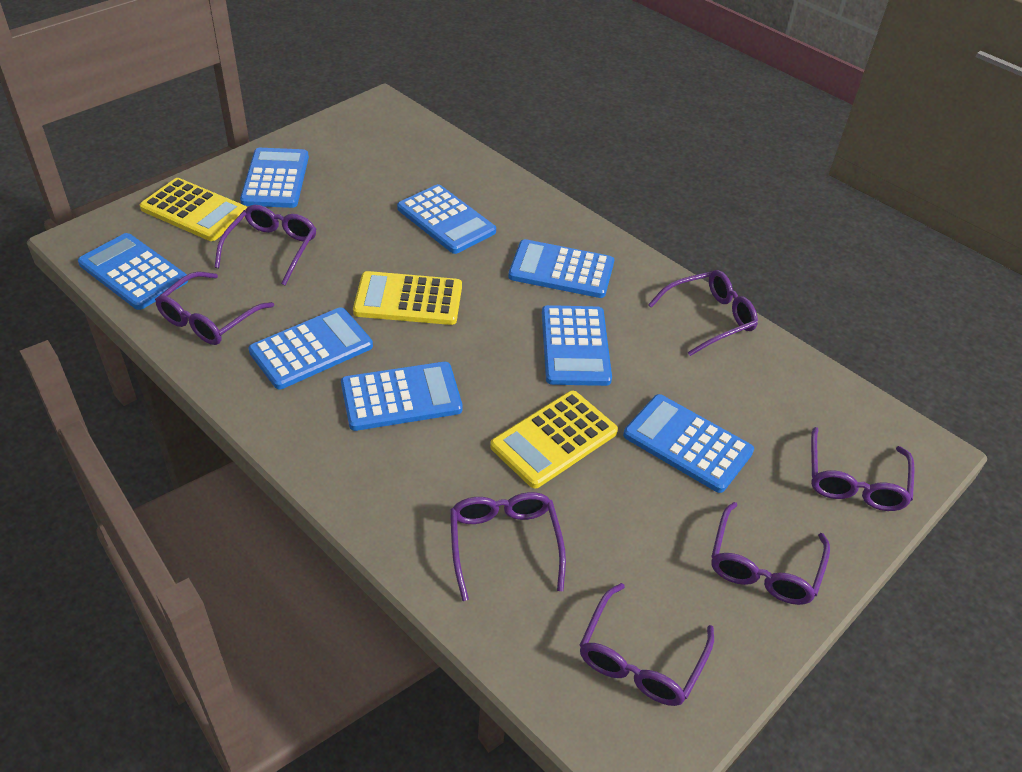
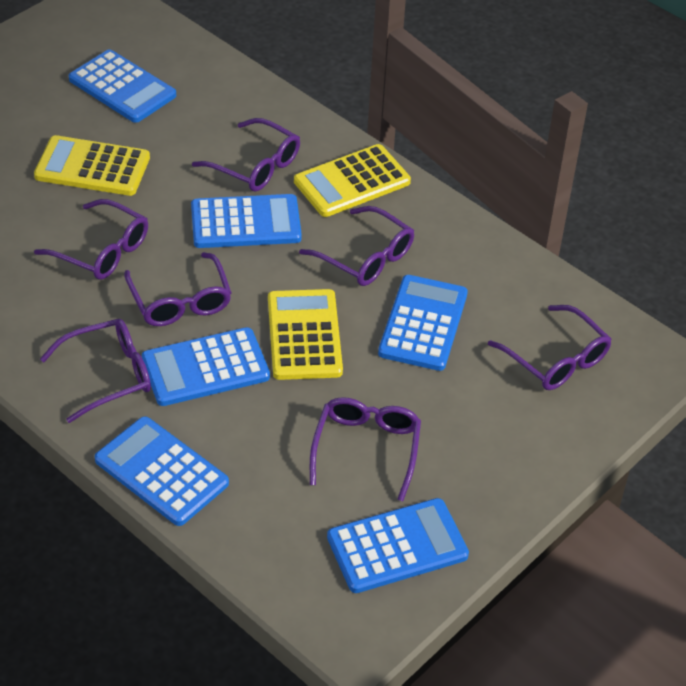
blue calculator: 8 -> 6

